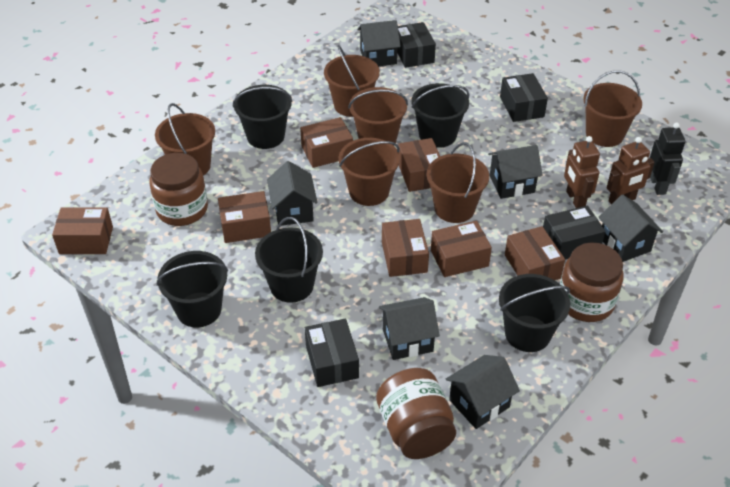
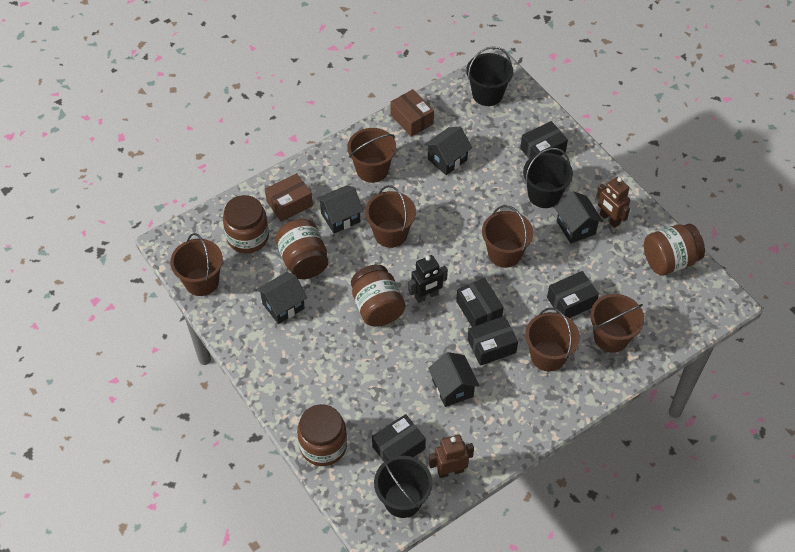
black box: 4 -> 5
black bucket: 5 -> 3
black house: 6 -> 5
brown box: 7 -> 2
brown jar: 3 -> 5

